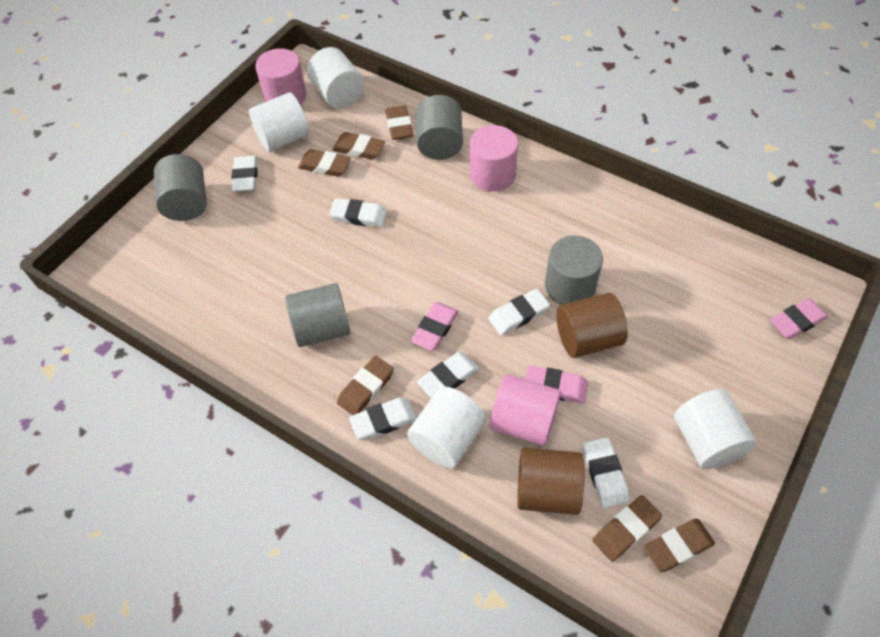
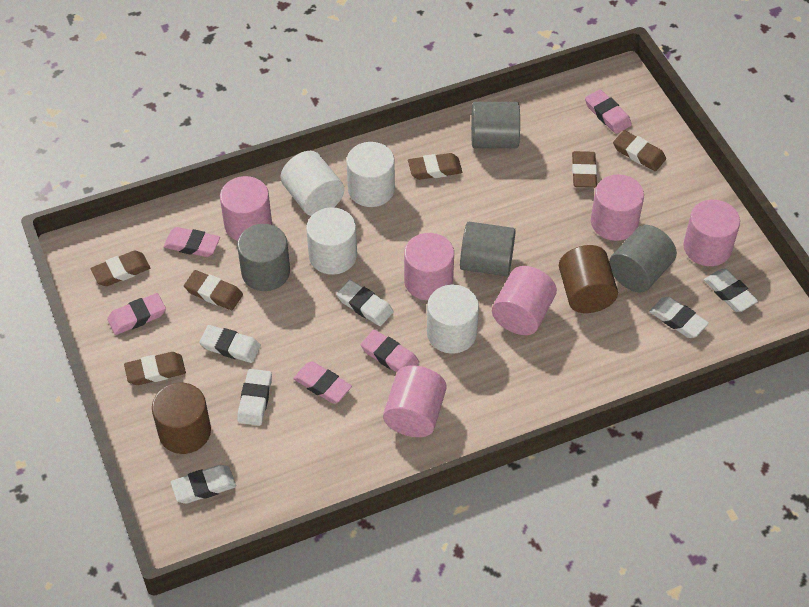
pink cylinder: 3 -> 6
pink eraser: 3 -> 5

